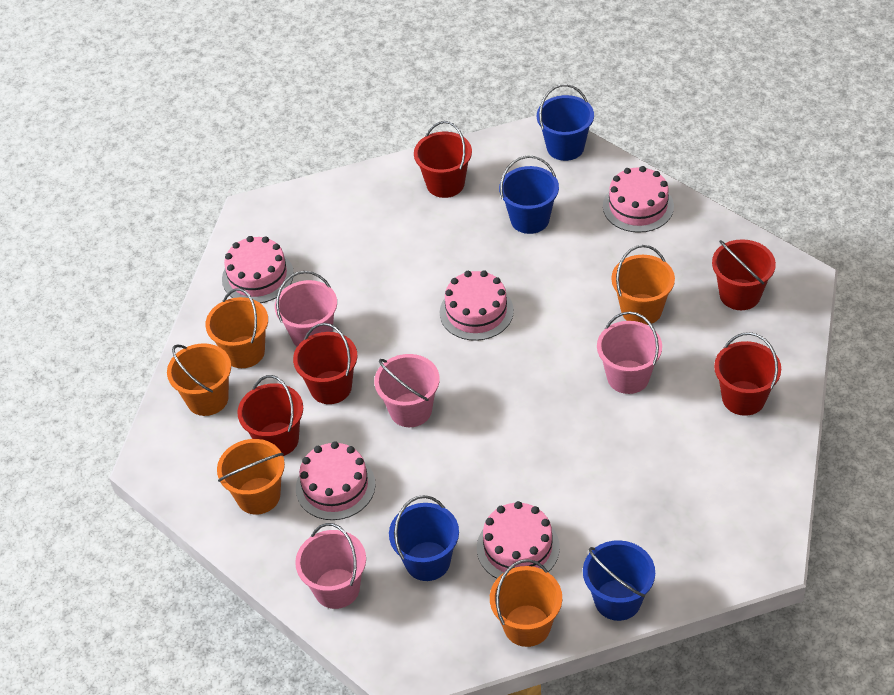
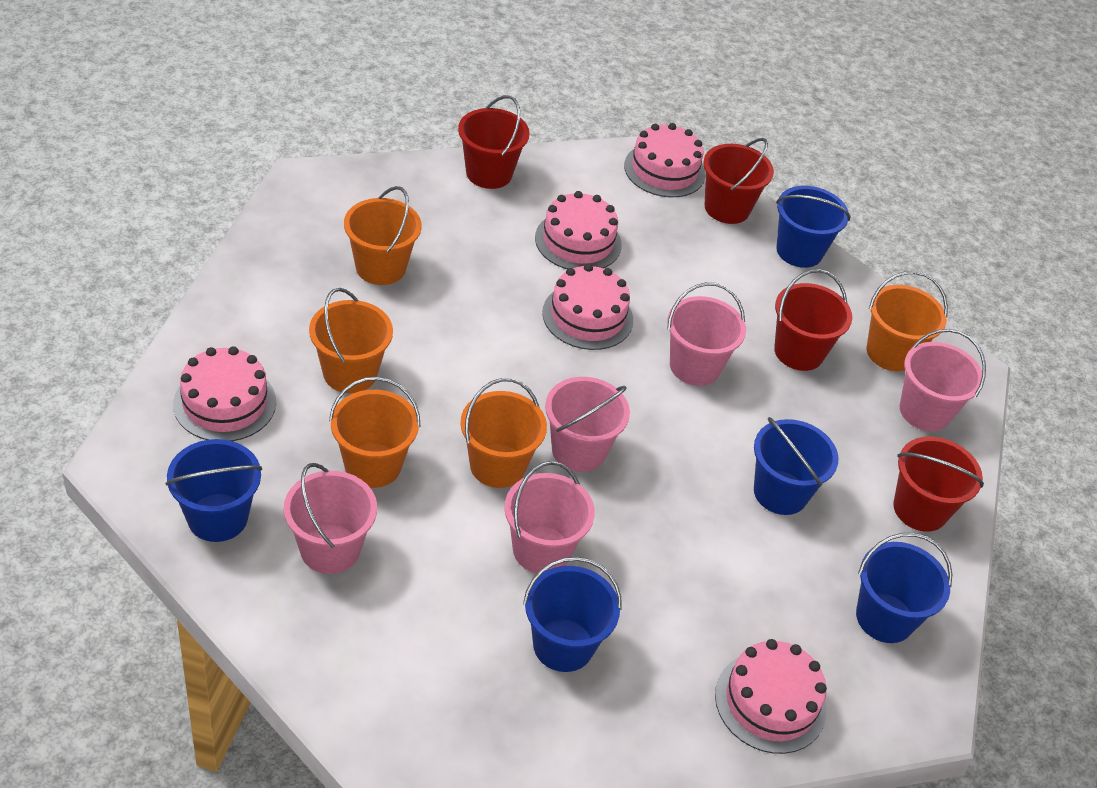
blue bucket: 4 -> 5
pink bucket: 4 -> 5
red bucket: 5 -> 4

